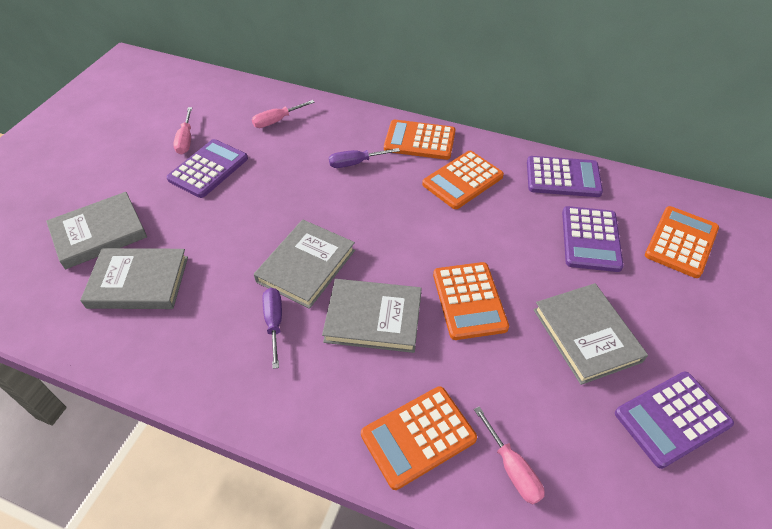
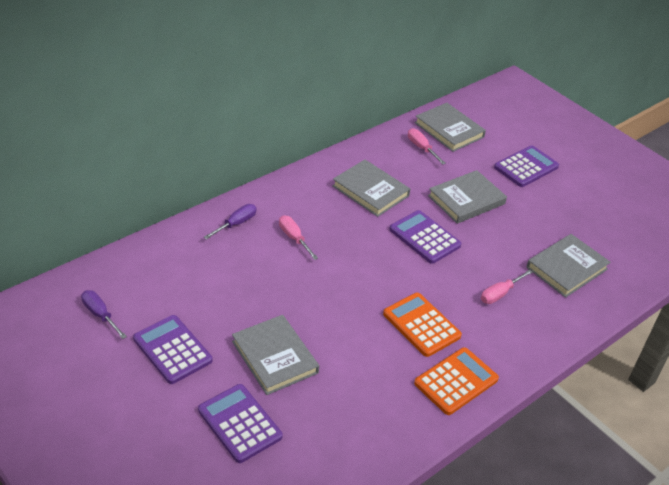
orange calculator: 5 -> 2

